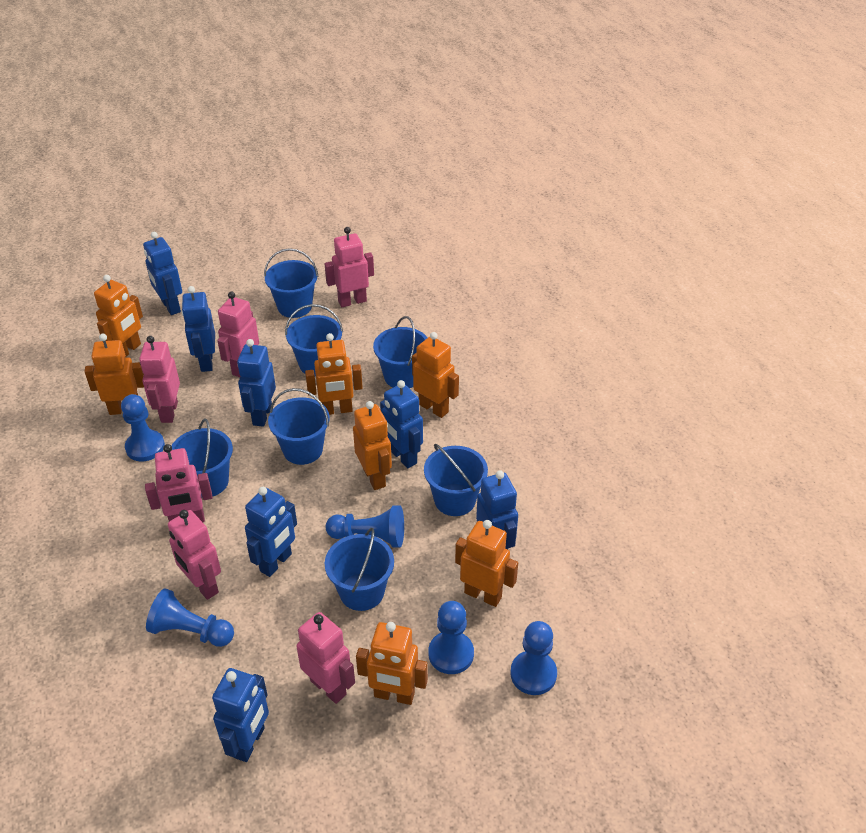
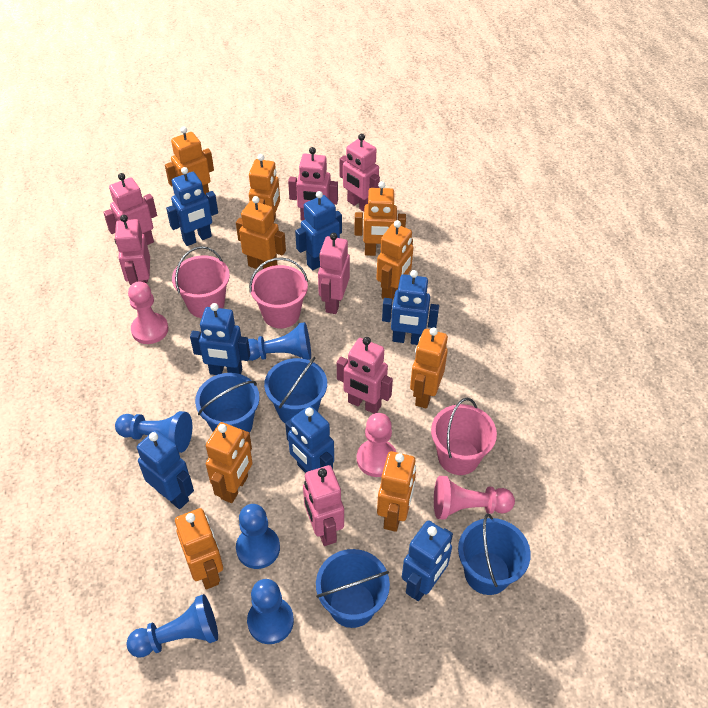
blue bucket: 7 -> 4
orange robot: 7 -> 9
pink bucket: 0 -> 3
pink pawn: 0 -> 3
pink robot: 6 -> 7

